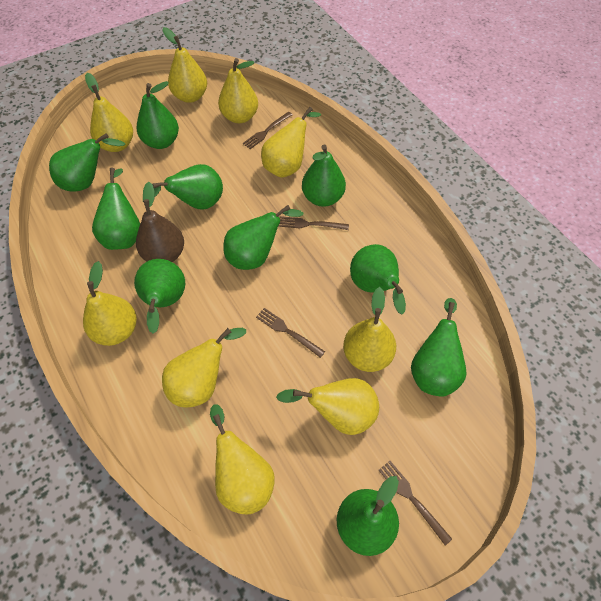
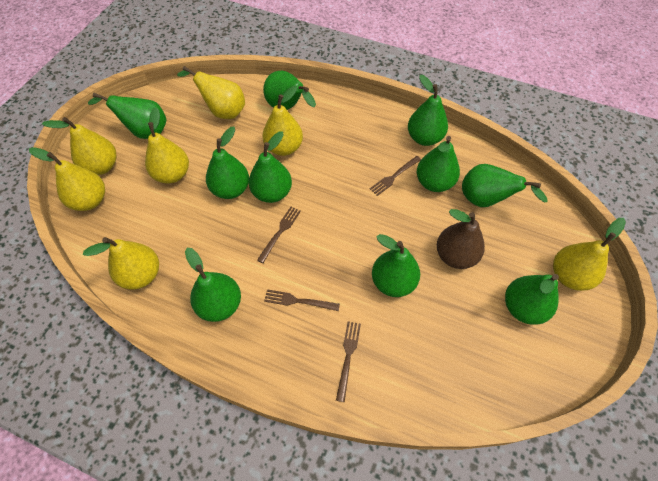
yellow pear: 9 -> 7

